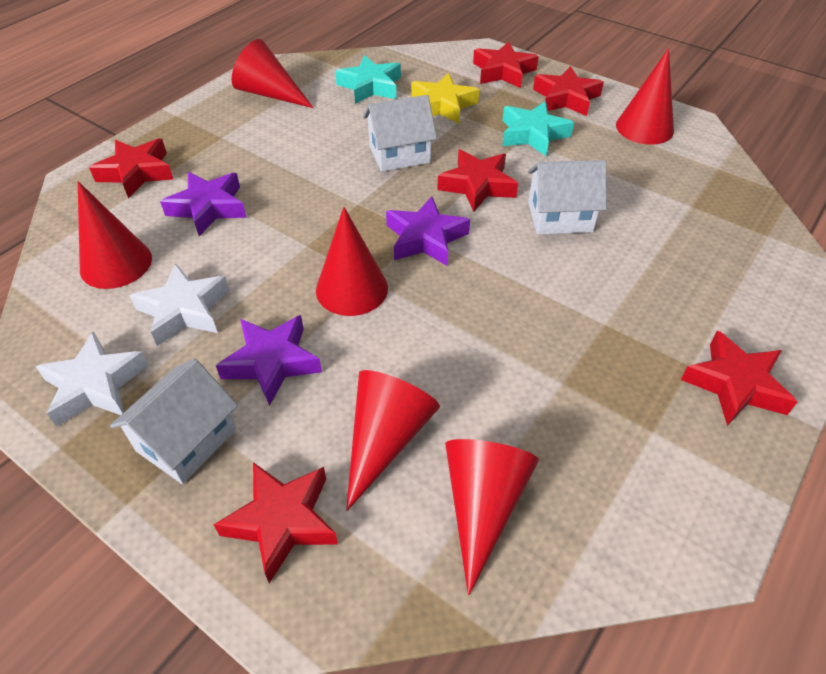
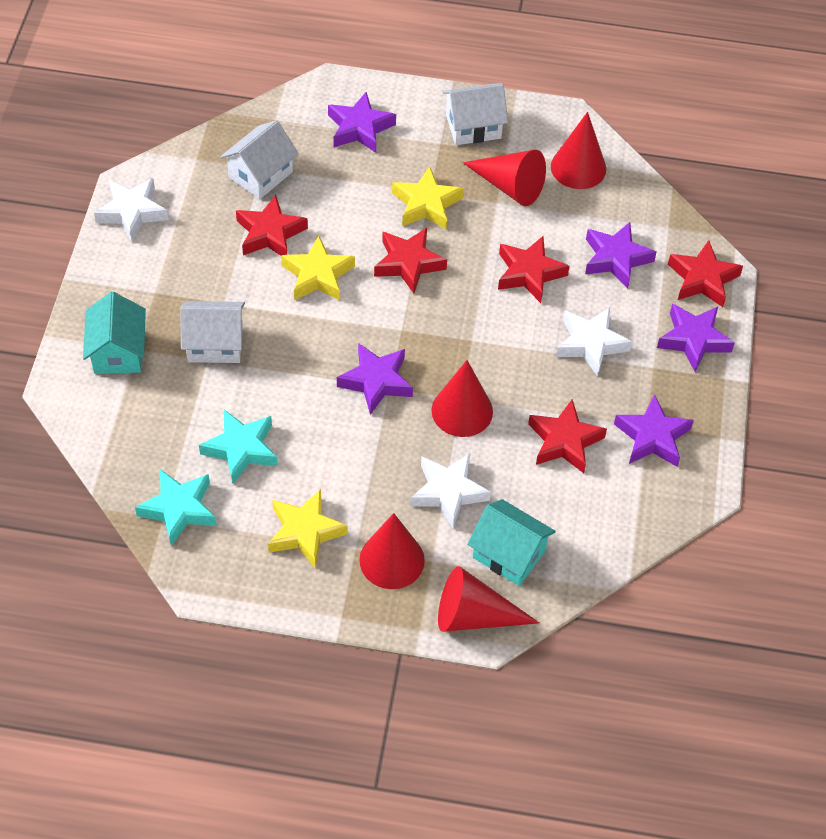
purple star: 3 -> 5
red cone: 6 -> 5
red star: 6 -> 5
turquoise house: 0 -> 2
white star: 2 -> 3
yellow star: 1 -> 3

